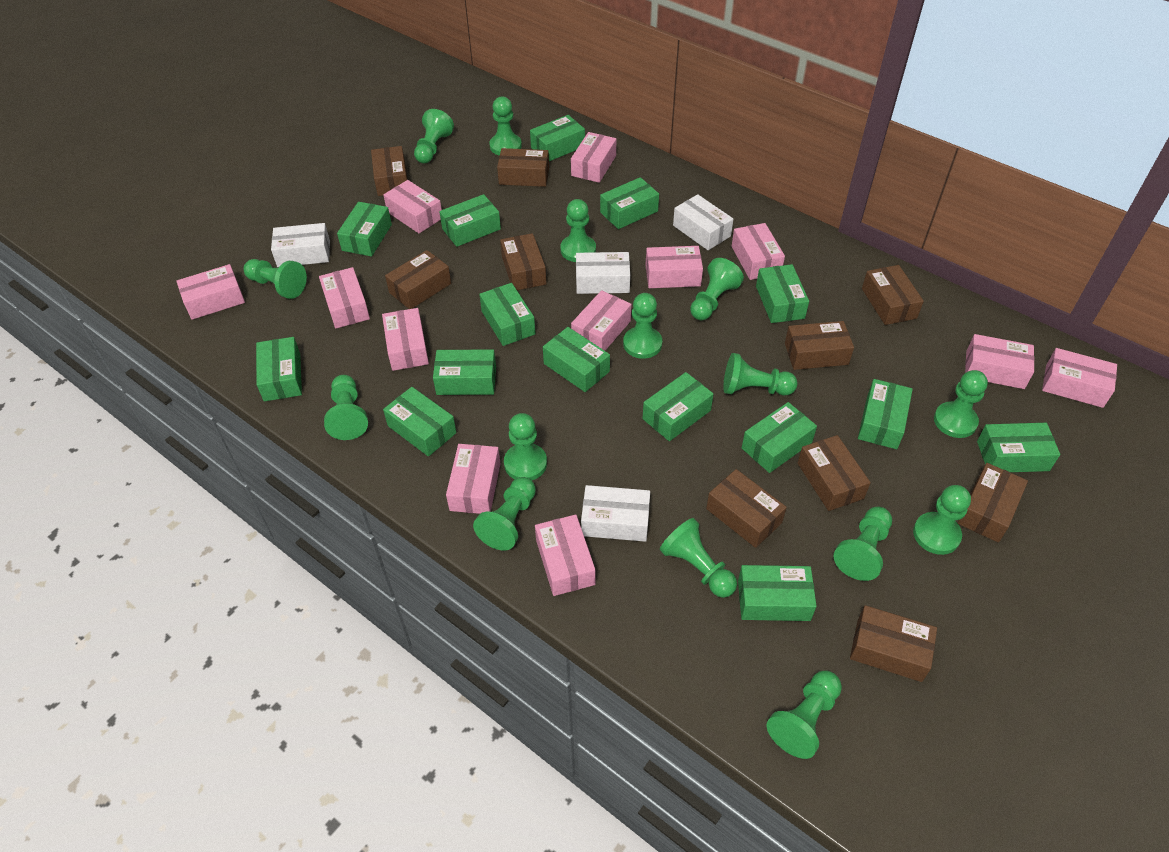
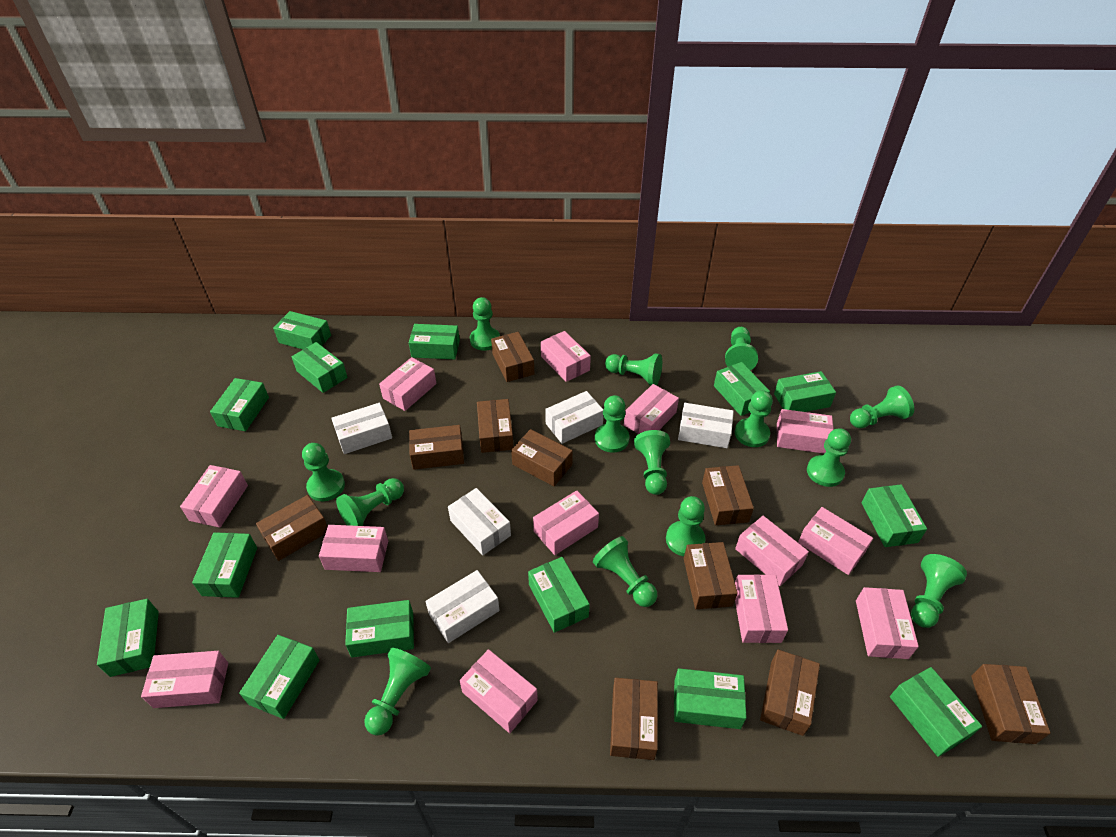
green box: 15 -> 14
green pawn: 15 -> 14
pink box: 12 -> 13
white box: 4 -> 5

